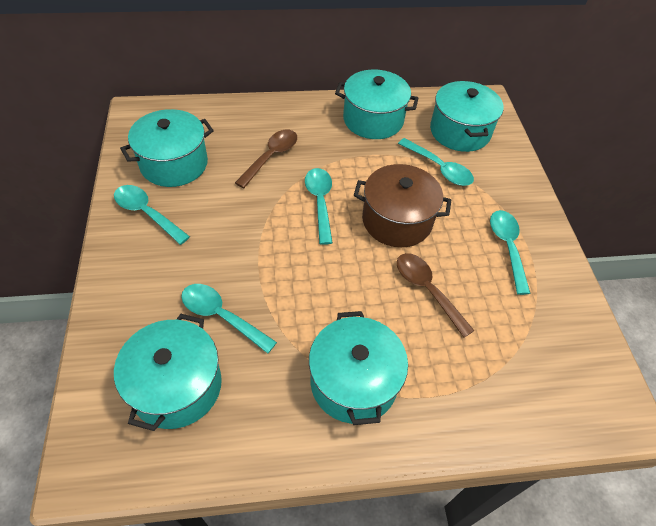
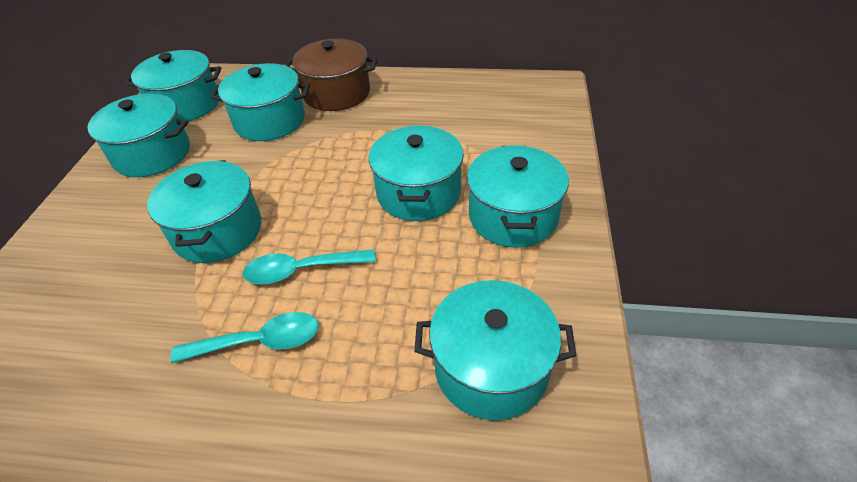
brown spoon: 2 -> 0
turquoise pot: 5 -> 7
turquoise spoon: 5 -> 2

